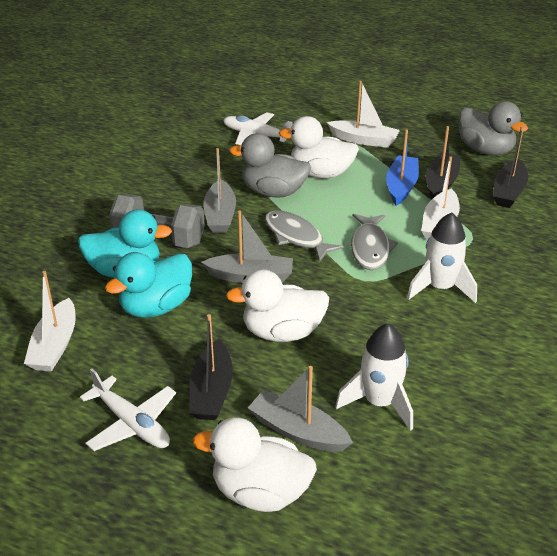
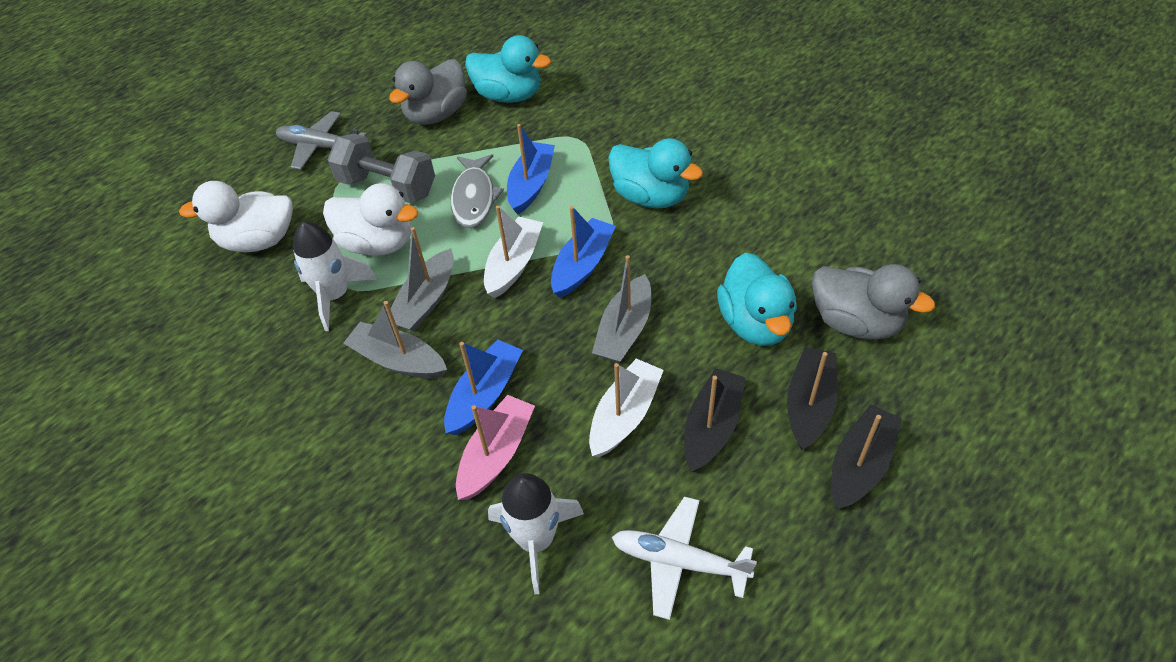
blue boat: 1 -> 3
grey fish: 2 -> 1
grey plane: 0 -> 1
pink boat: 0 -> 1
turquoise duck: 2 -> 3
white boat: 3 -> 2
white duck: 3 -> 2
white plane: 2 -> 1

